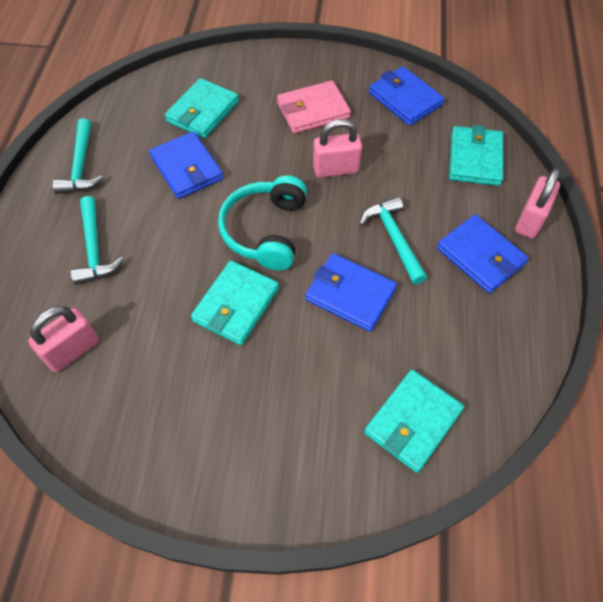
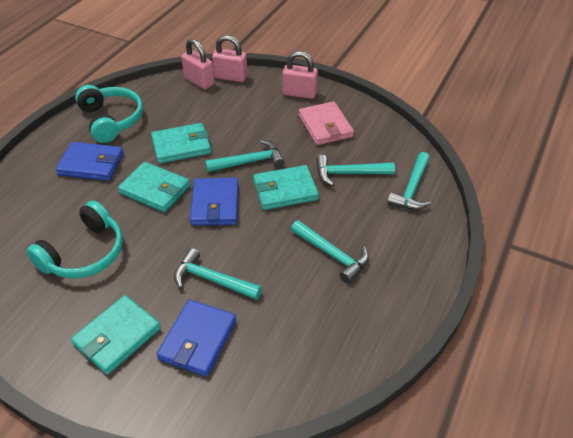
blue wallet: 4 -> 3
turquoise hammer: 3 -> 5
turquoise headphones: 1 -> 2

